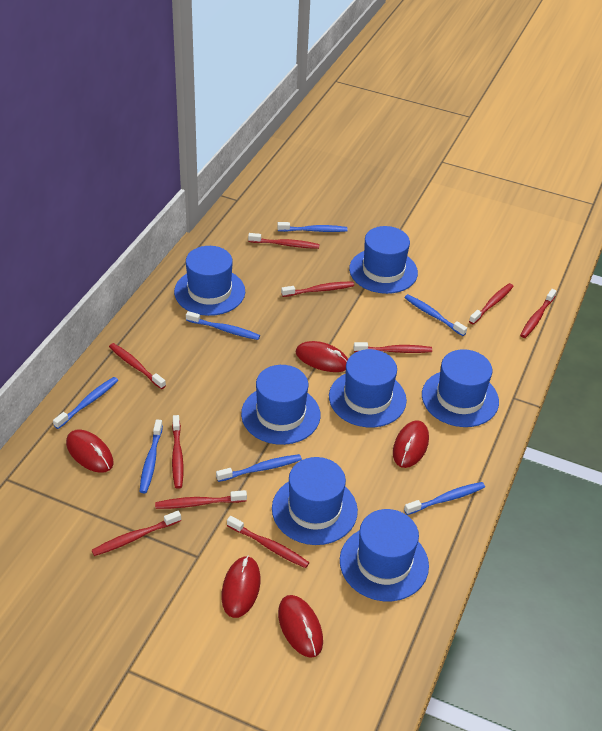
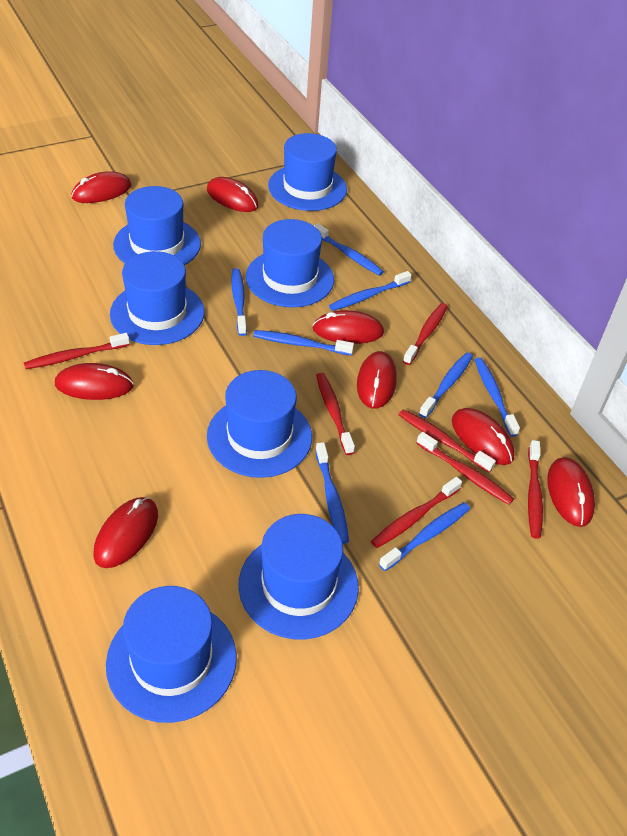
blue toothbrush: 7 -> 8
red mouse: 5 -> 8
red toothbrush: 10 -> 7

